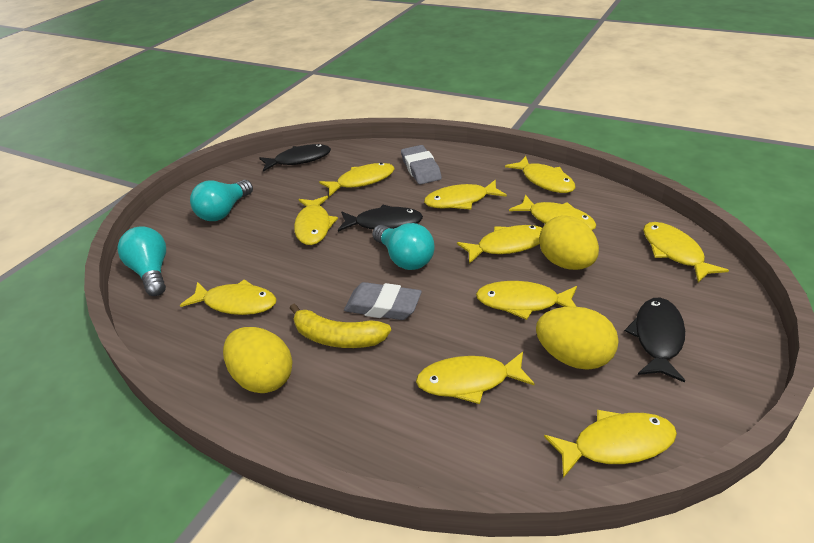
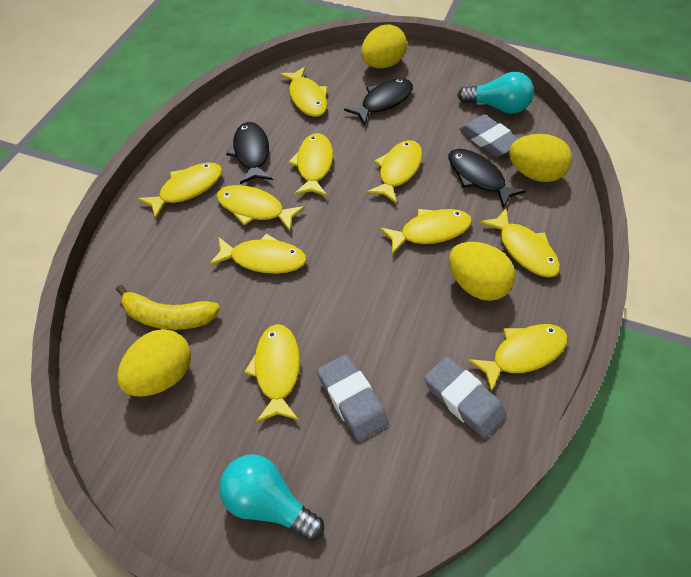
grey eraser: 2 -> 3
turquoise light bulb: 3 -> 2
yellow egg: 3 -> 4
yellow fish: 11 -> 10

